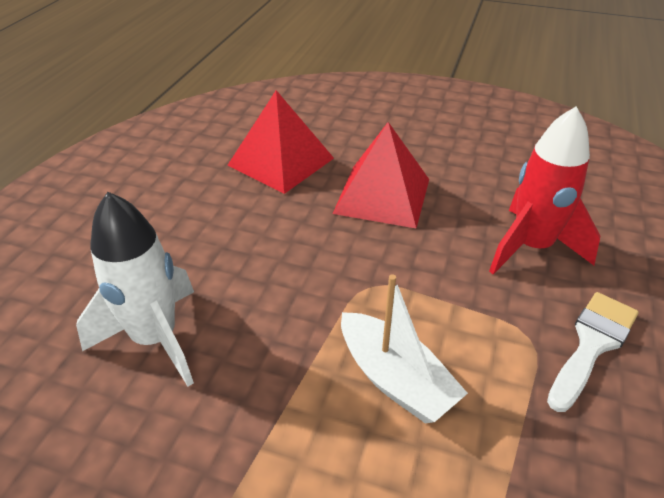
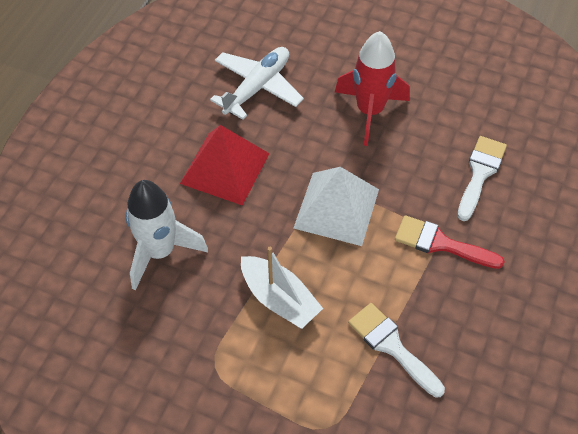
red brush: 0 -> 1
red pyramid: 2 -> 1
white brush: 1 -> 2
white plane: 0 -> 1
white pyramid: 0 -> 1

